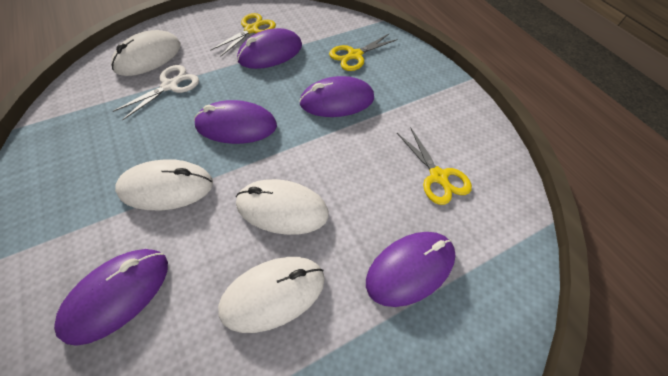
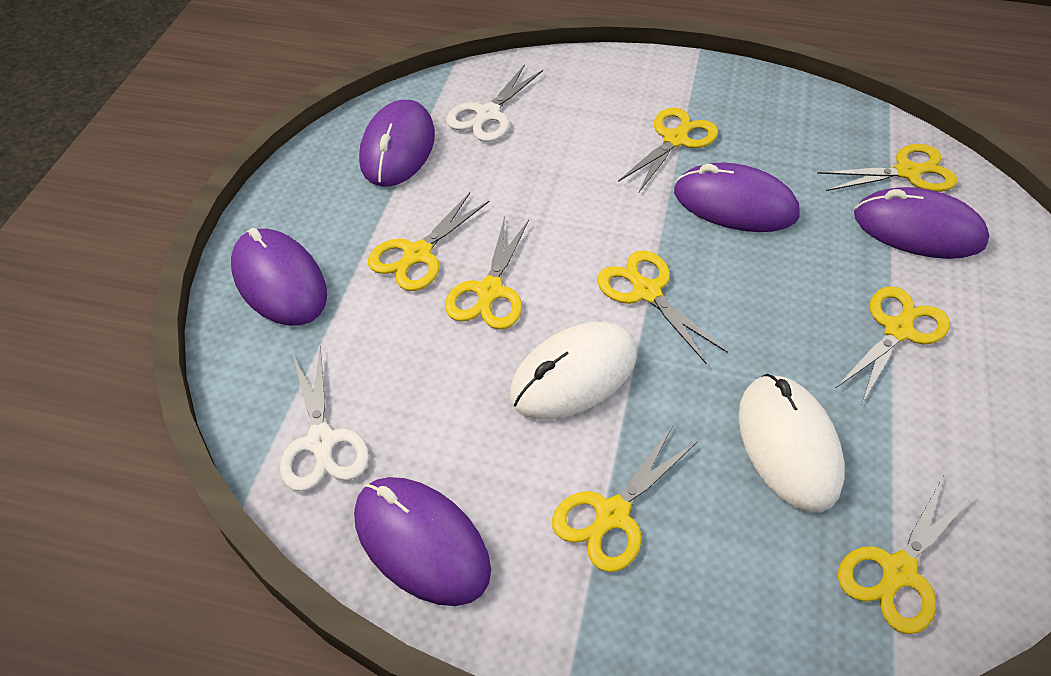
white mouse: 4 -> 2
white scissors: 1 -> 2
yellow scissors: 3 -> 8

